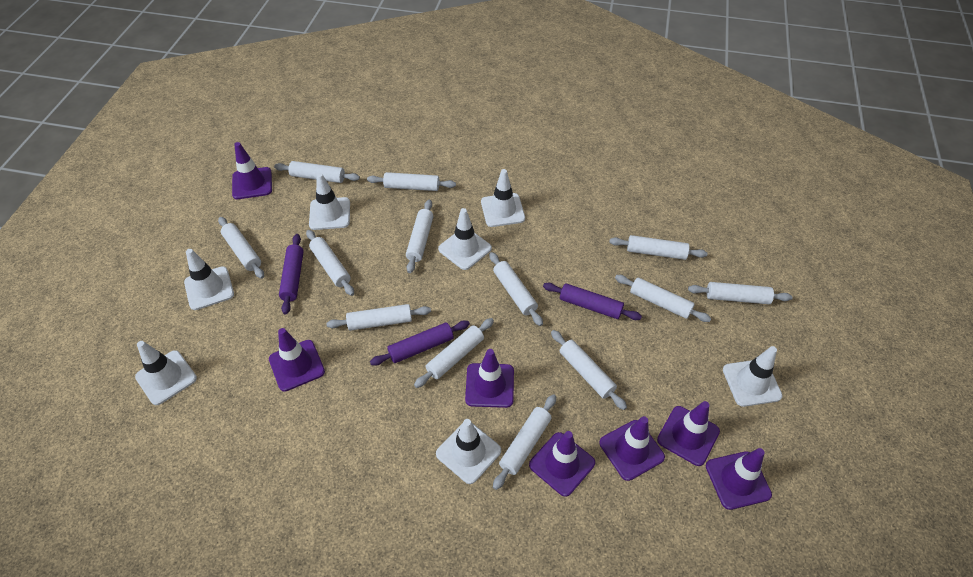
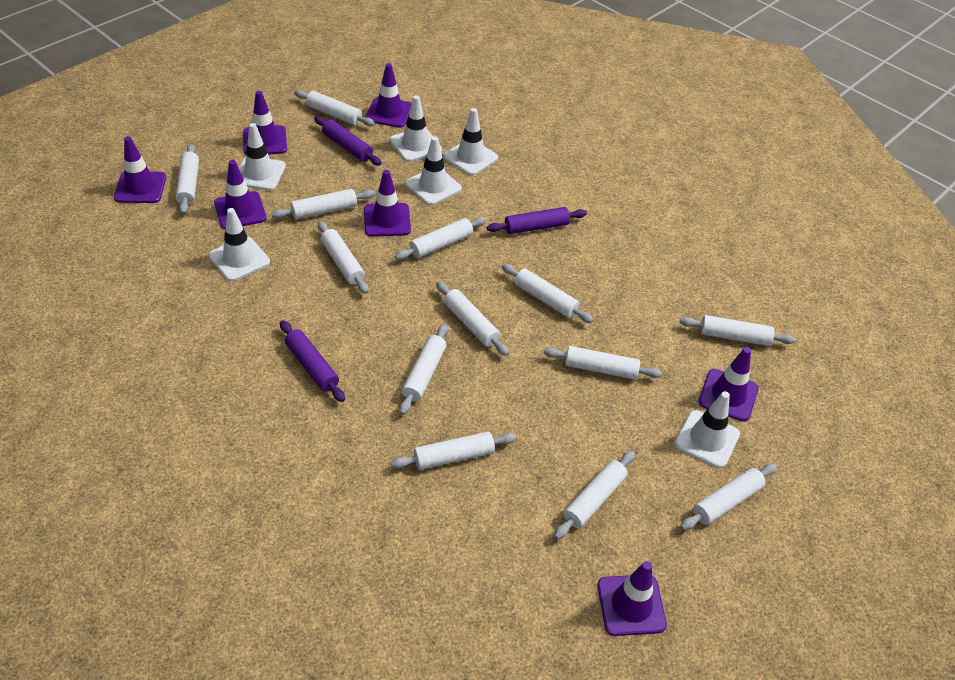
white traffic cone: 7 -> 6

